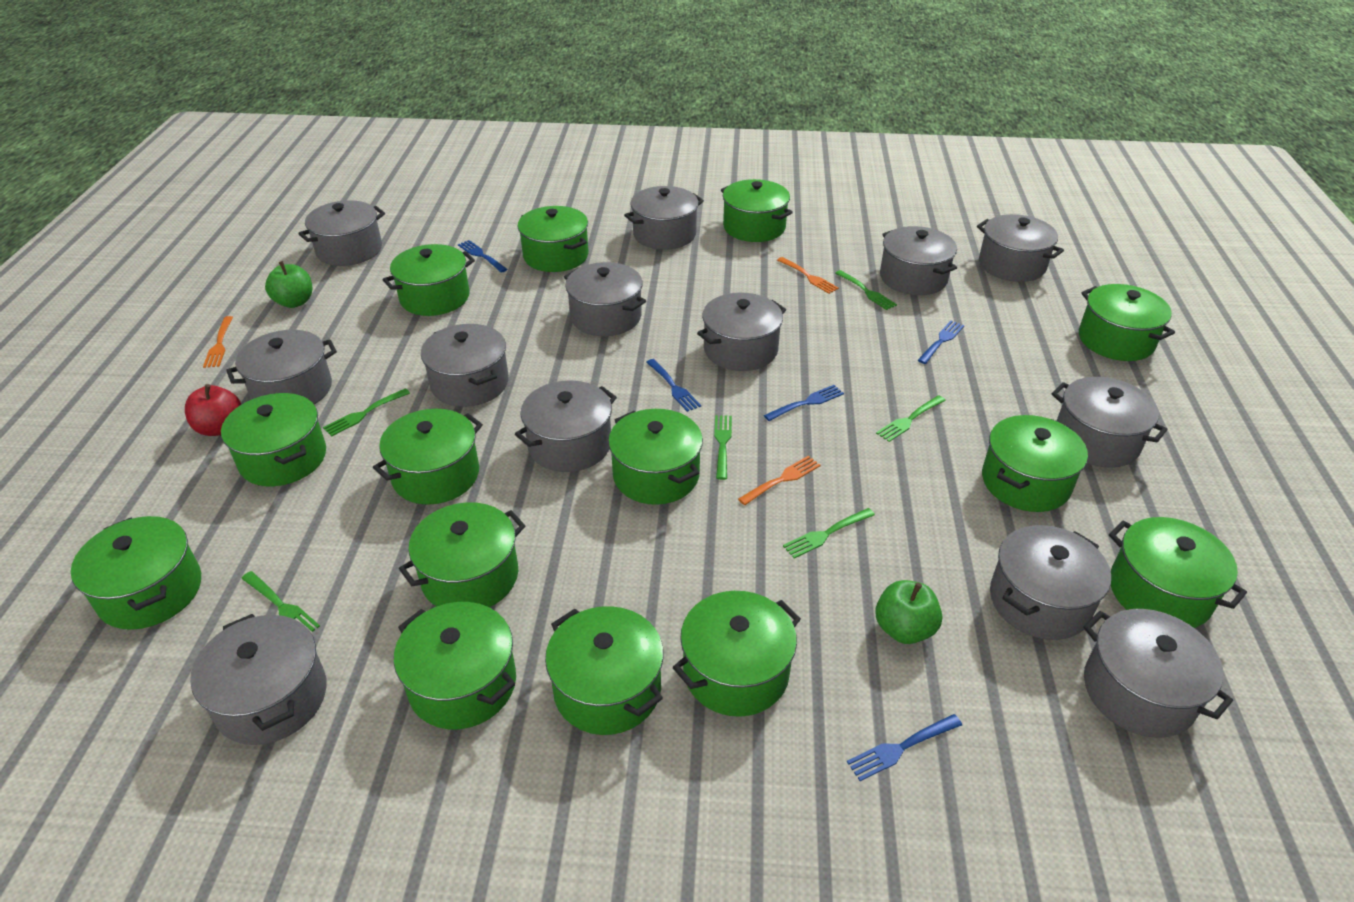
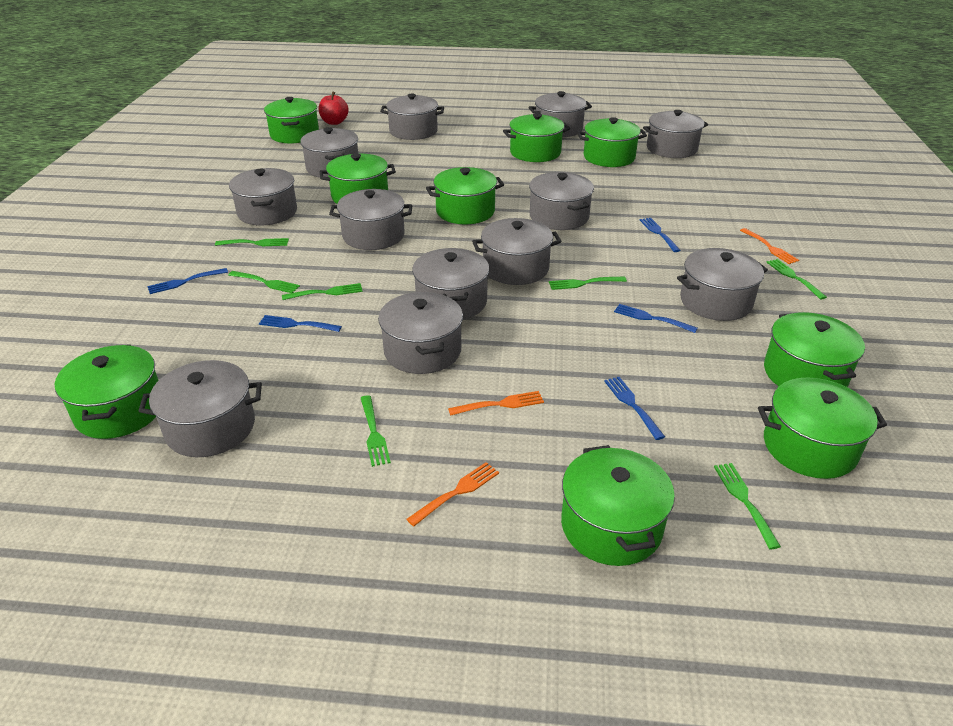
green apple: 2 -> 0
green fork: 6 -> 7
green pot: 14 -> 9
grey pot: 13 -> 12

